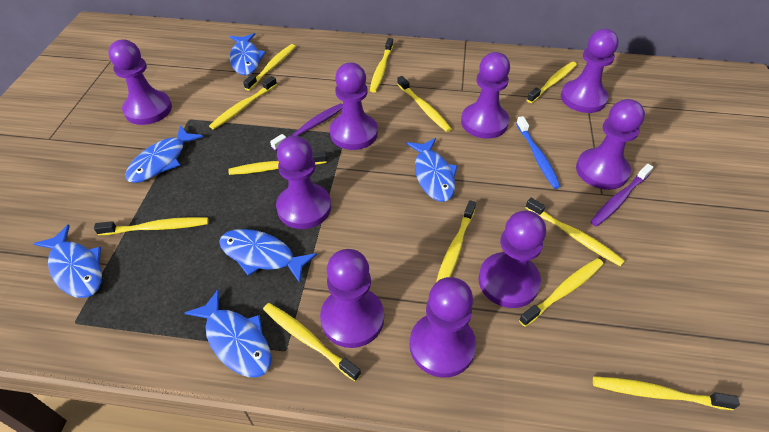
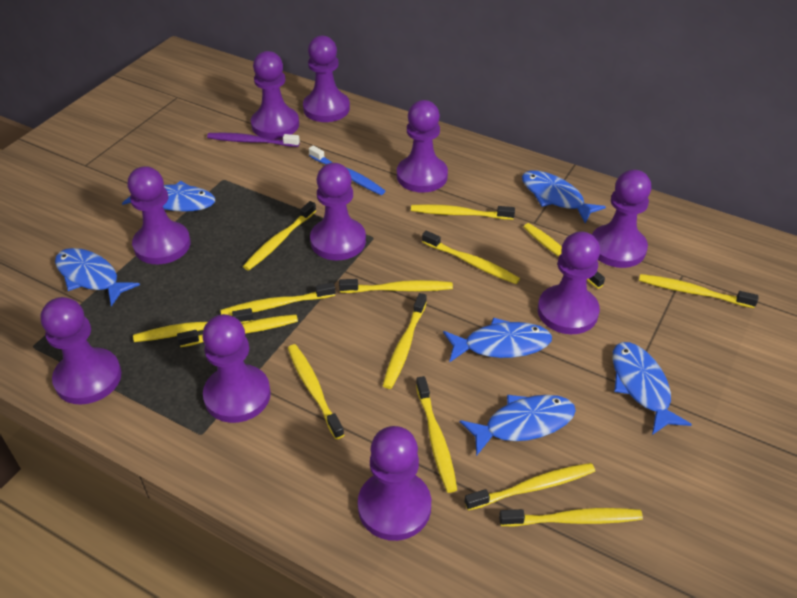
purple pawn: 9 -> 10
purple toothbrush: 2 -> 1
yellow toothbrush: 12 -> 14

